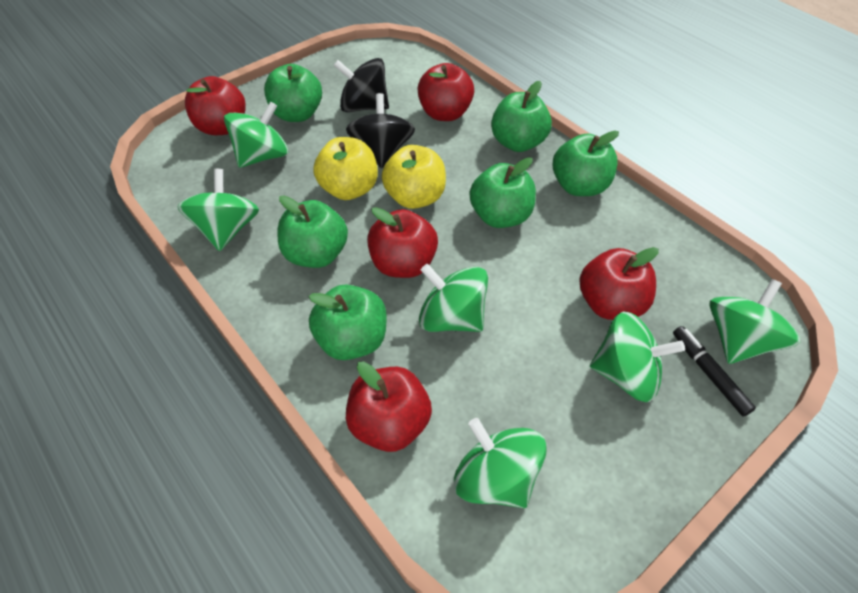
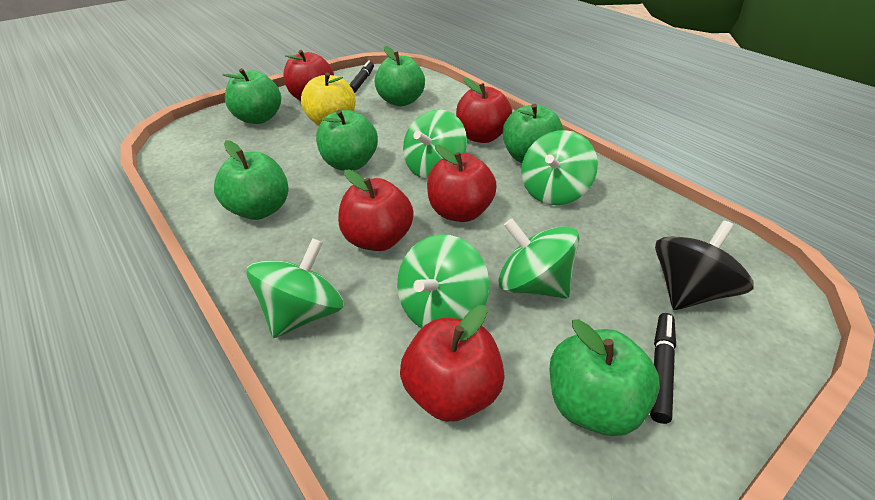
black marker: 1 -> 2
black spinning top: 2 -> 1
green spinning top: 6 -> 5
yellow apple: 2 -> 1

